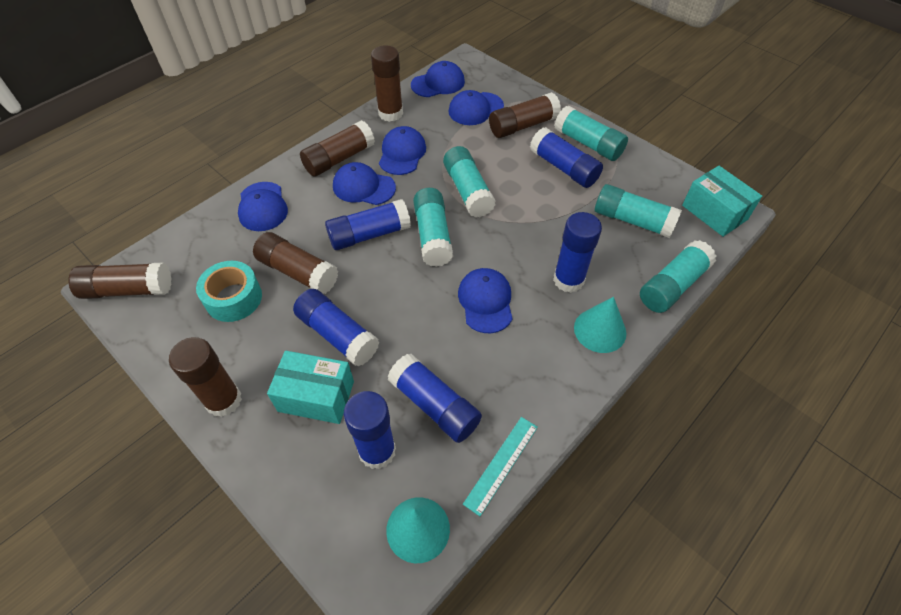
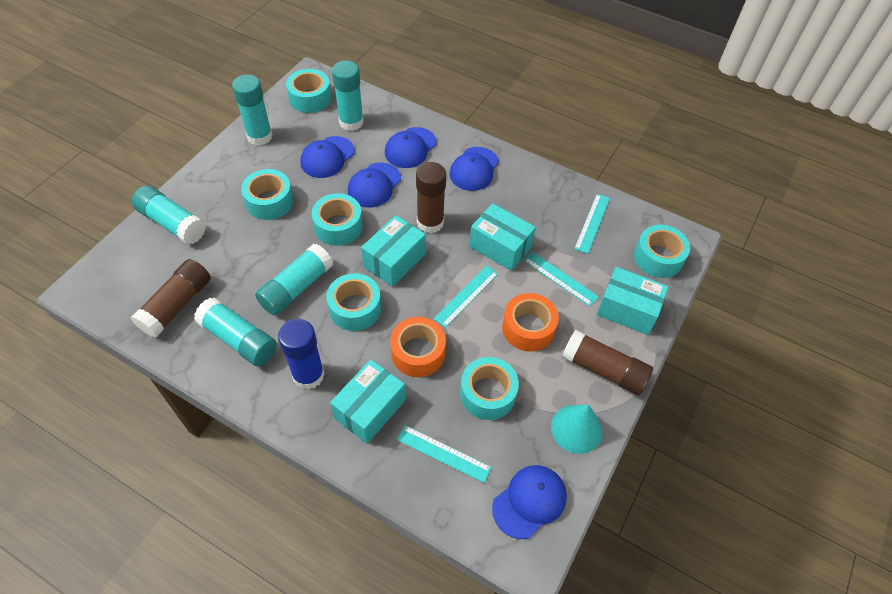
blue cap: 6 -> 5
blue glue stick: 6 -> 1
brown glue stick: 6 -> 3
orange tape: 0 -> 2
turquoise box: 2 -> 4
turquoise cone: 2 -> 1
turquoise ruler: 1 -> 4
turquoise tape: 1 -> 6

